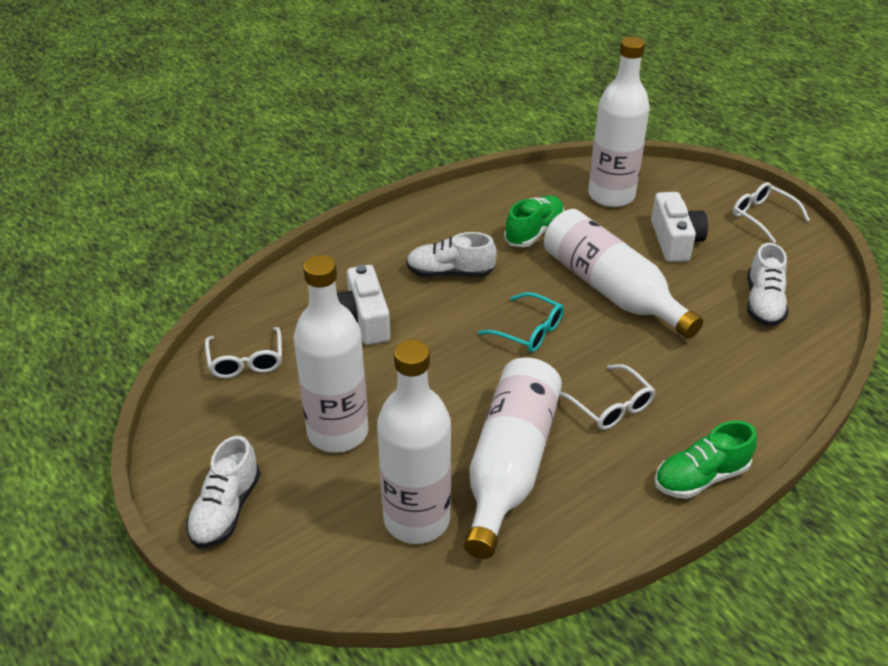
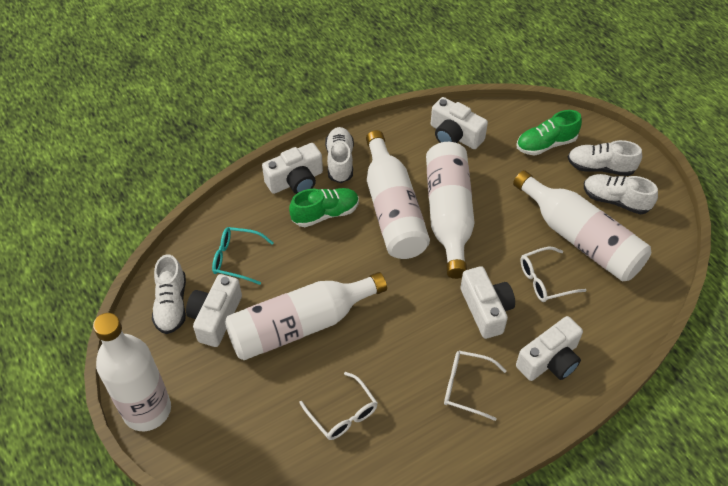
white camera: 2 -> 5
white shoe: 3 -> 4

